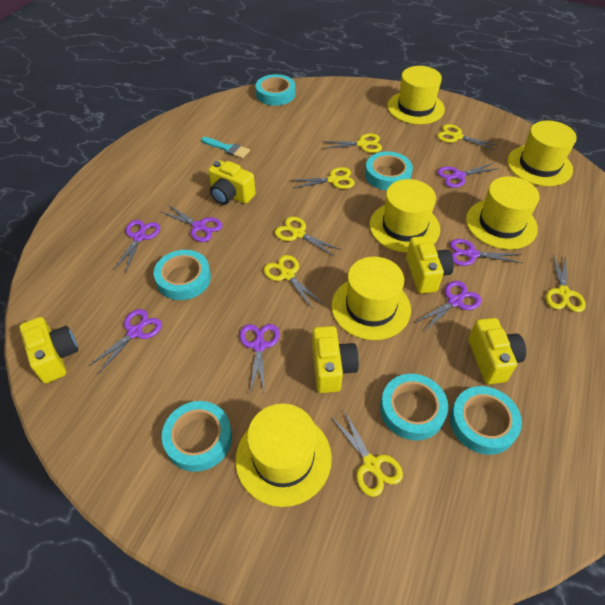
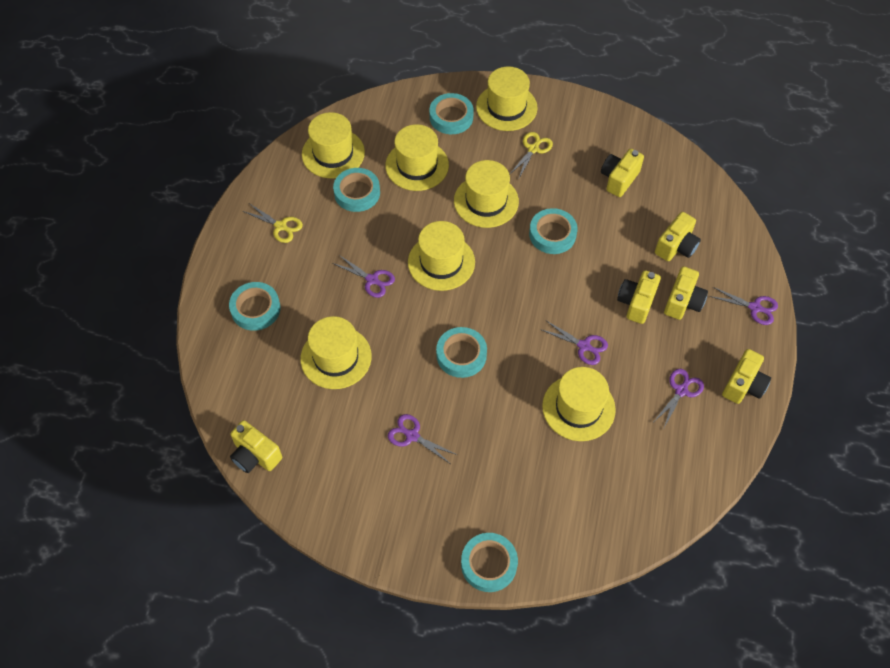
purple scissors: 7 -> 5
turquoise brush: 1 -> 0
yellow camera: 5 -> 6
yellow hat: 6 -> 7
yellow scissors: 7 -> 2

